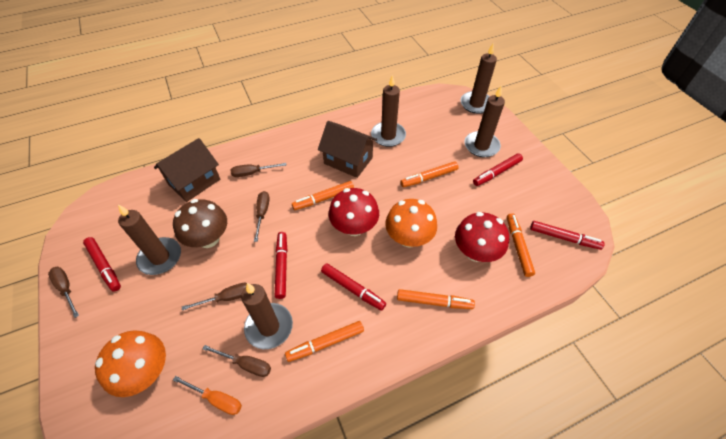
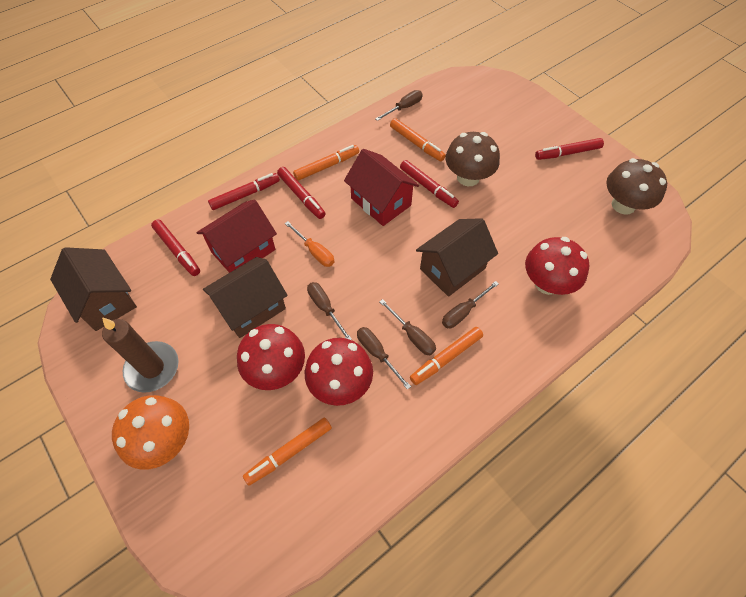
brown candle: 5 -> 1
brown house: 2 -> 3
brown mushroom: 1 -> 2
orange marker: 5 -> 4
orange mushroom: 2 -> 1
red house: 0 -> 2
red mushroom: 2 -> 3

